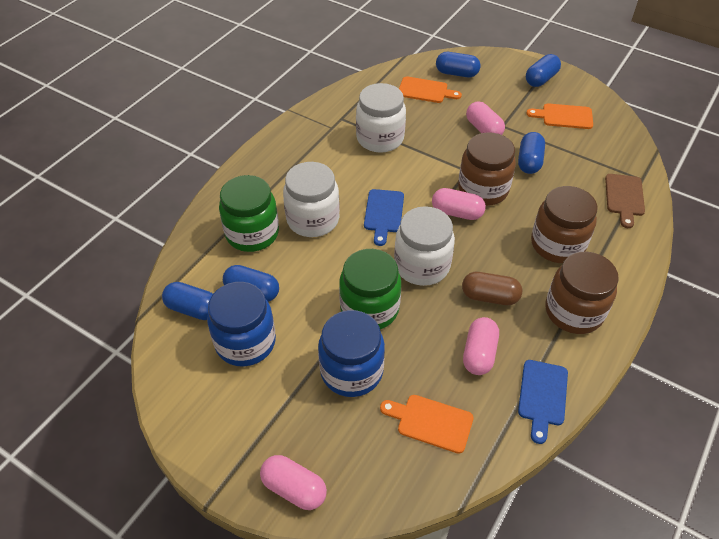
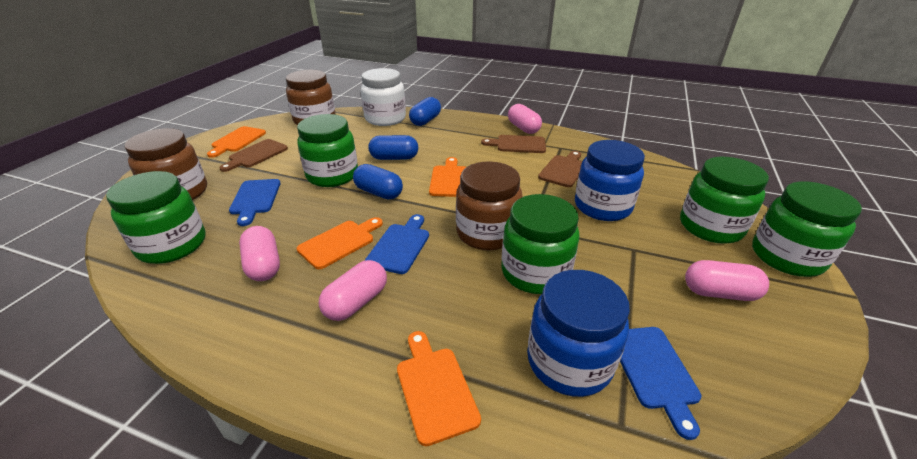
blue capsule: 5 -> 3
blue cutting board: 2 -> 3
brown capsule: 1 -> 0
brown cutting board: 1 -> 3
green jar: 2 -> 5
orange cutting board: 3 -> 4
white jar: 3 -> 1

